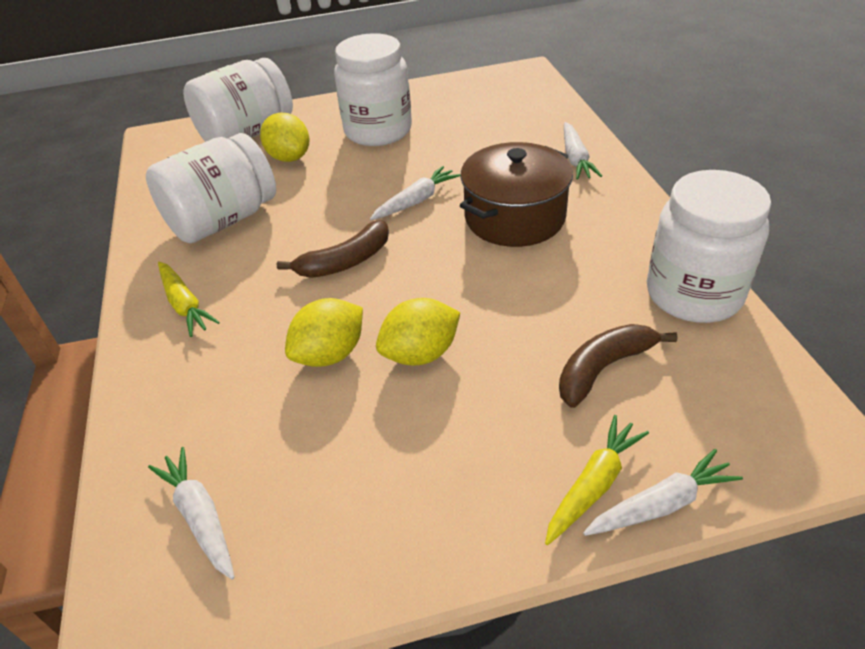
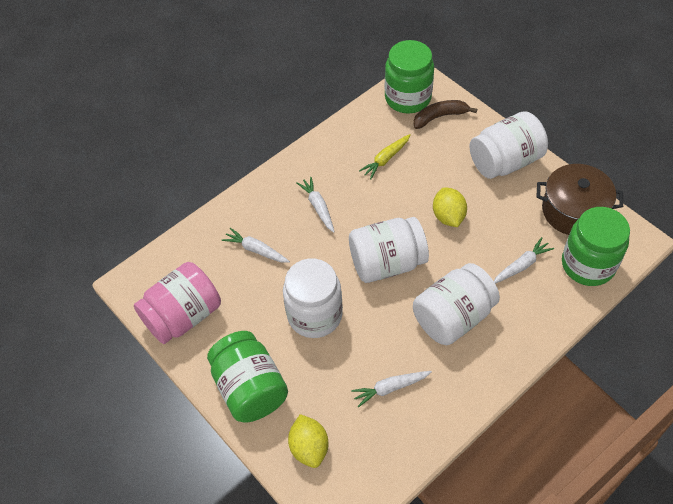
brown banana: 2 -> 1
green jar: 0 -> 3
pink jar: 0 -> 1
yellow carrot: 2 -> 1
yellow lemon: 3 -> 2

